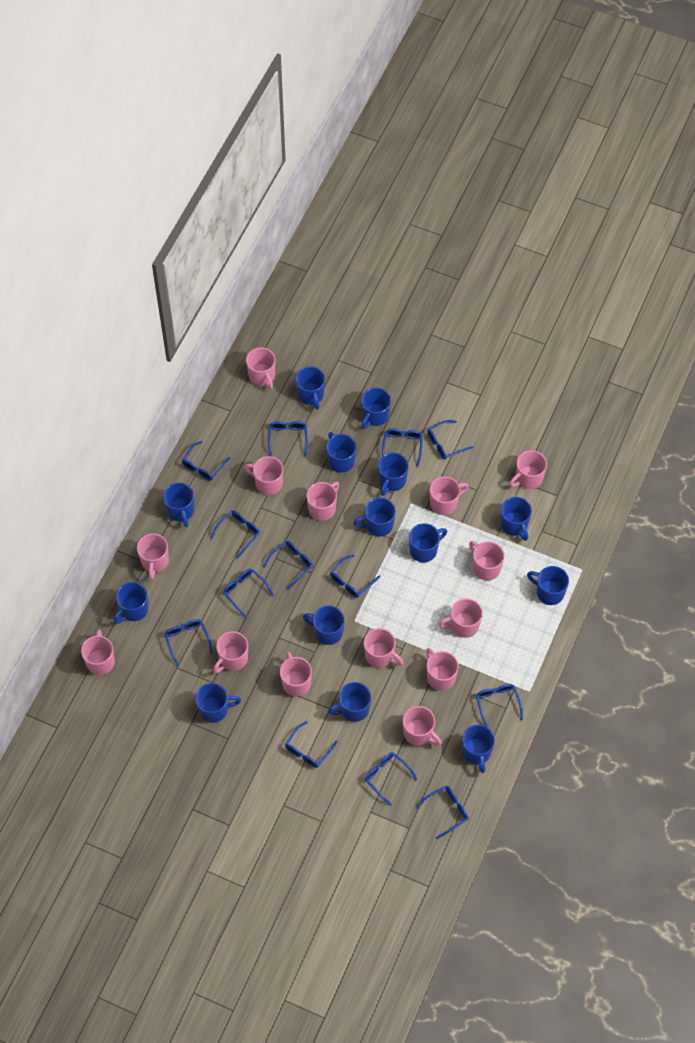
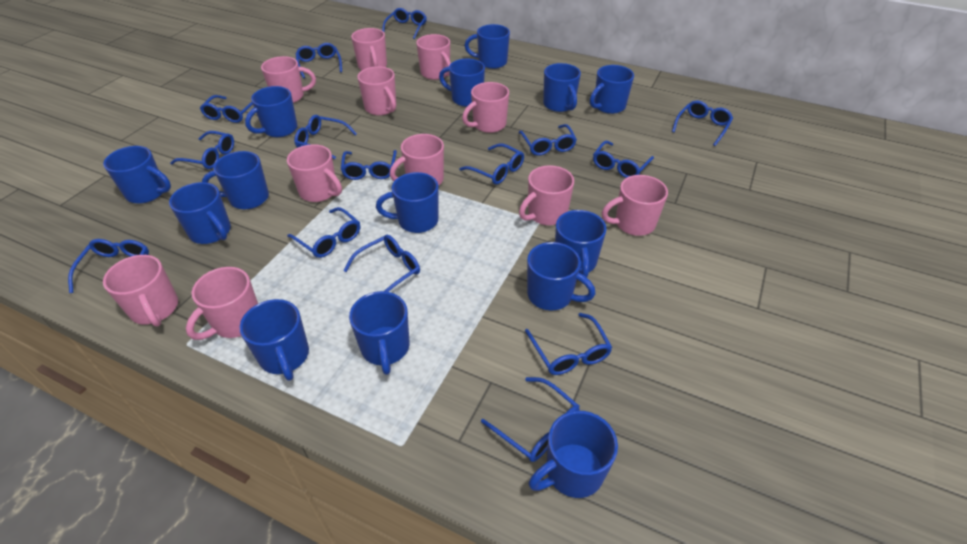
blue glasses: 13 -> 15
pink mug: 14 -> 11

